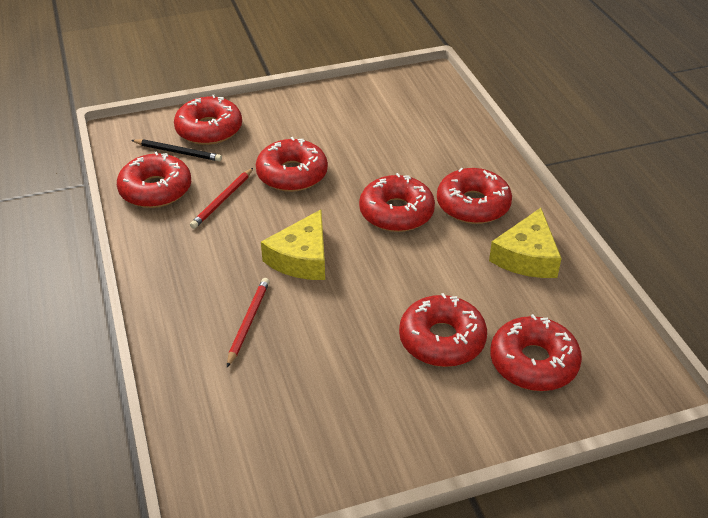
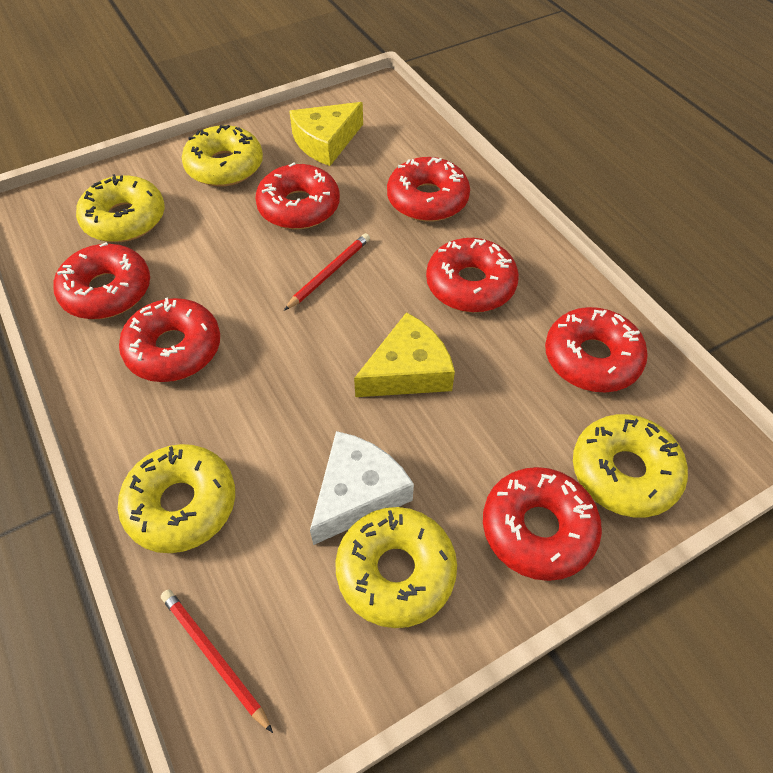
black pencil: 1 -> 0
white cheese: 0 -> 1
yellow donut: 0 -> 5

